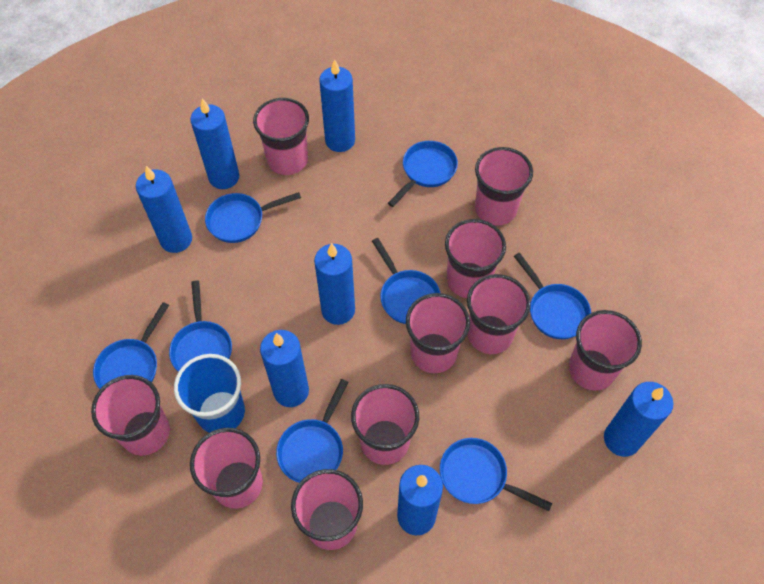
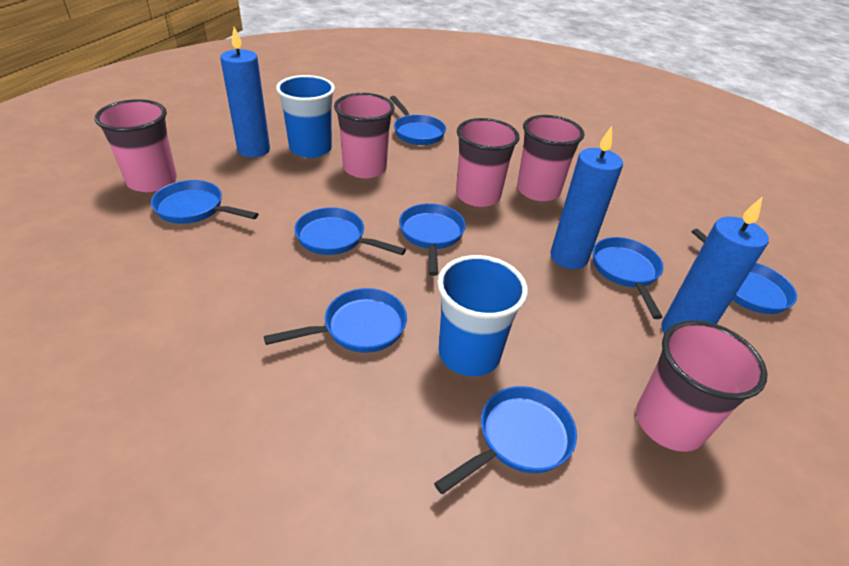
blue candle: 7 -> 3
blue cup: 1 -> 2
pink cup: 10 -> 5

